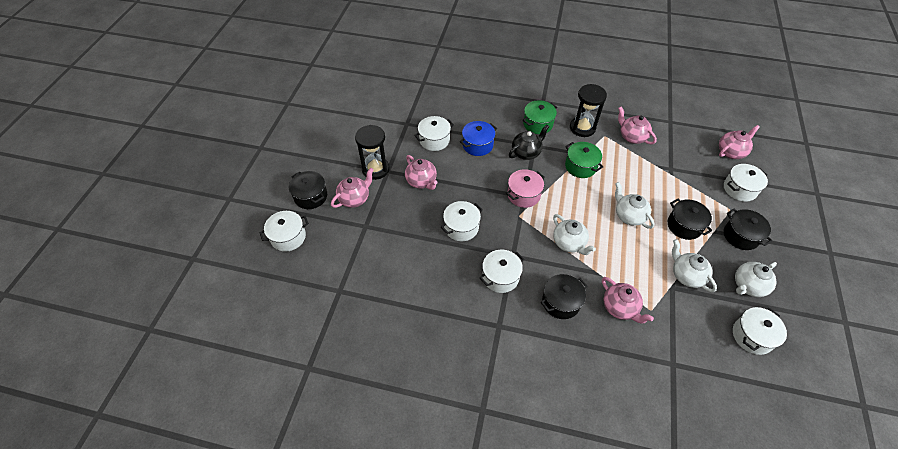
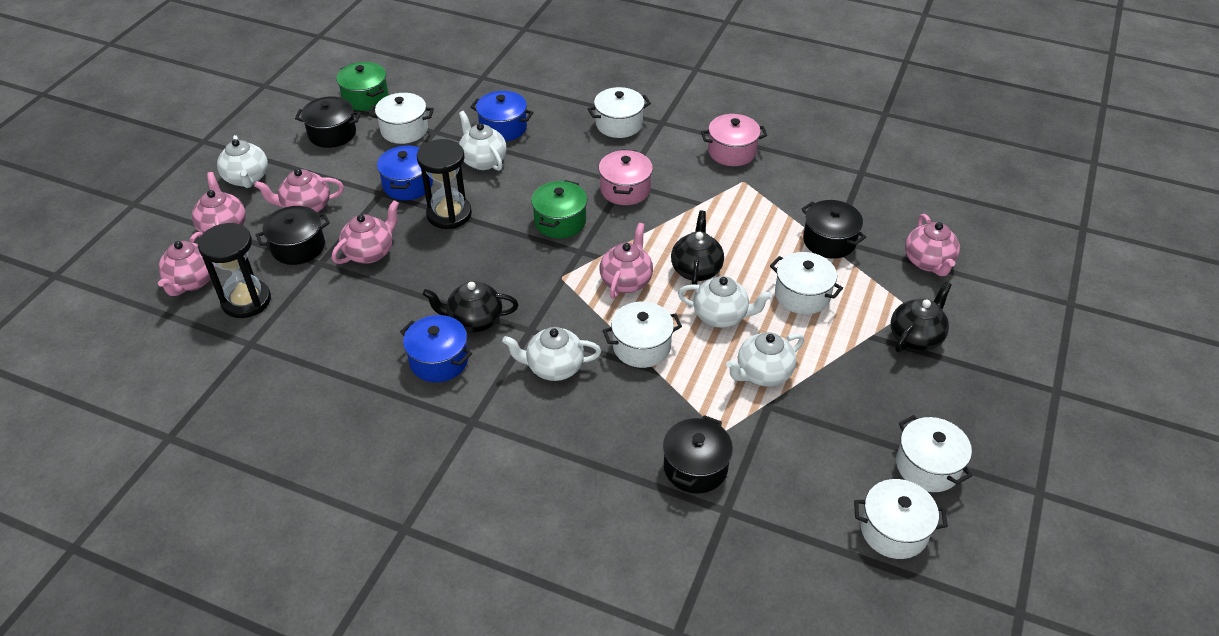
black teapot: 1 -> 3
blue pot: 1 -> 3
pink pot: 1 -> 2
pink teapot: 5 -> 6
white teapot: 4 -> 5

